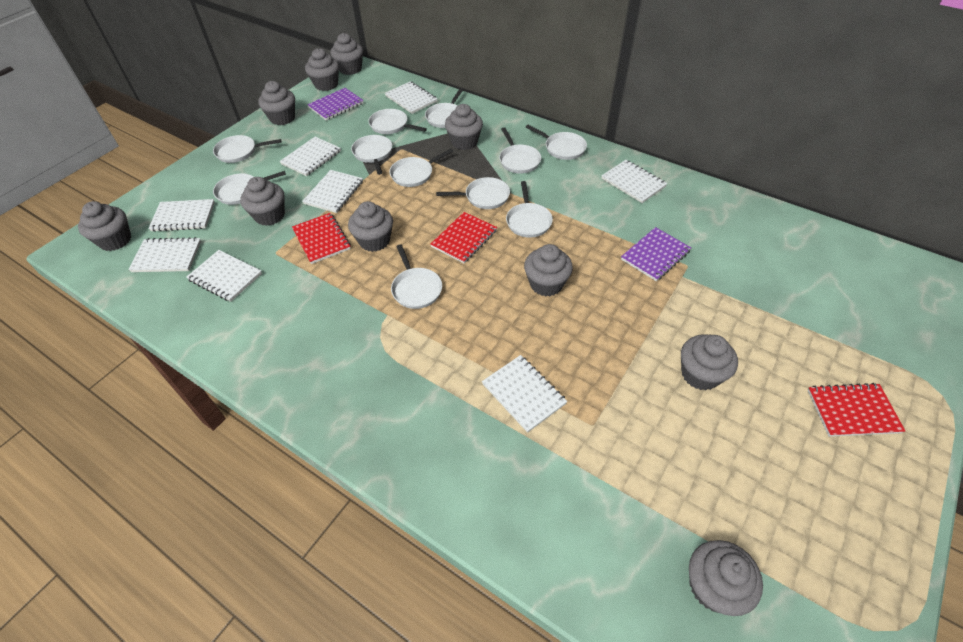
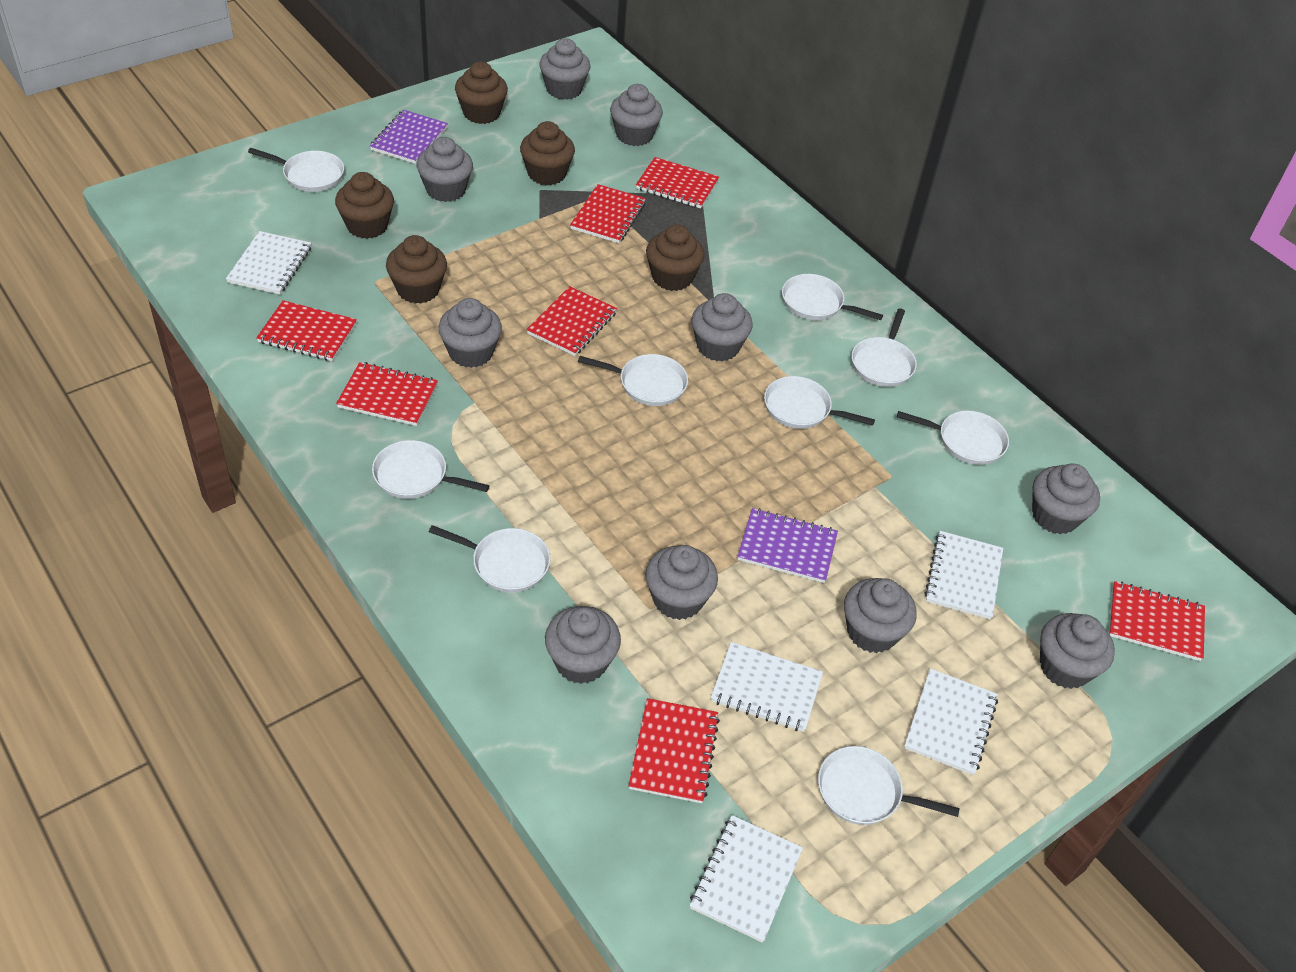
brown cupcake: 0 -> 5
red notebook: 3 -> 7
white notebook: 8 -> 5
white pan: 11 -> 9

